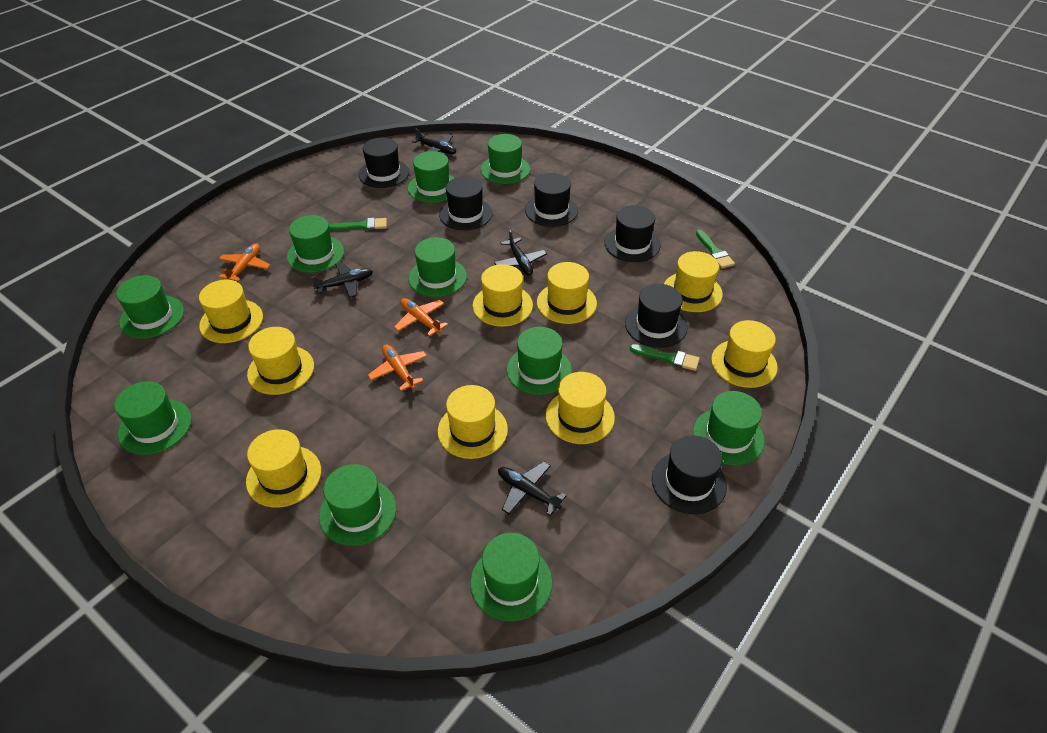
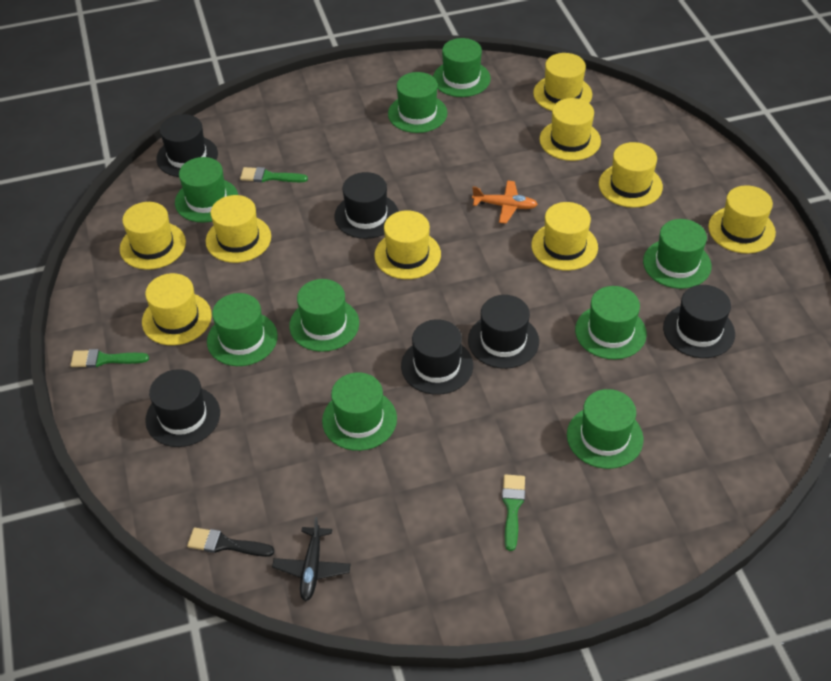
black brush: 0 -> 1
black plane: 4 -> 1
green hat: 10 -> 9
orange plane: 3 -> 1

